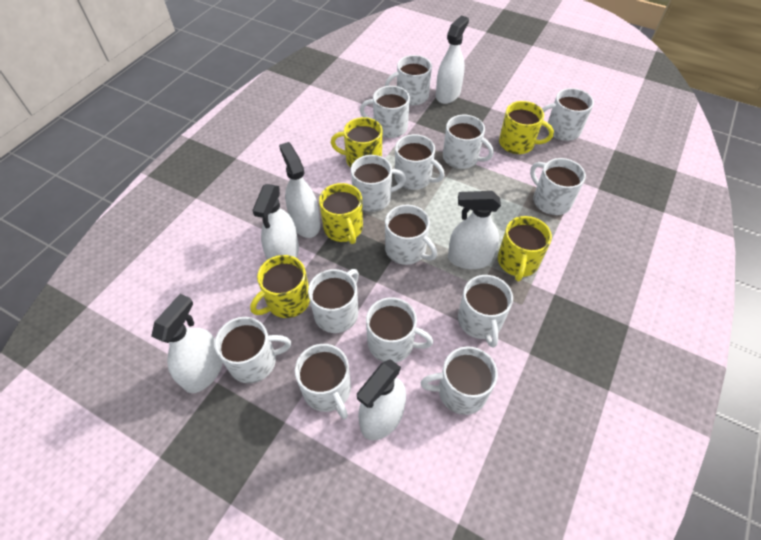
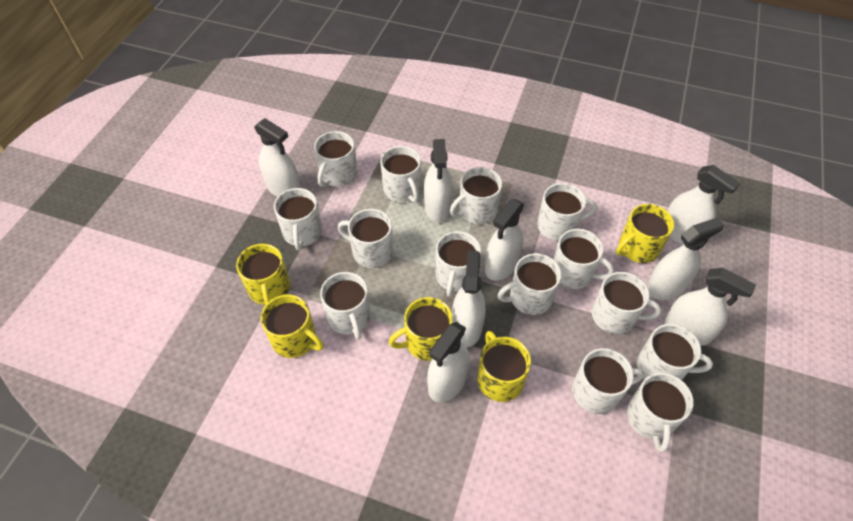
white spray bottle: 6 -> 8

